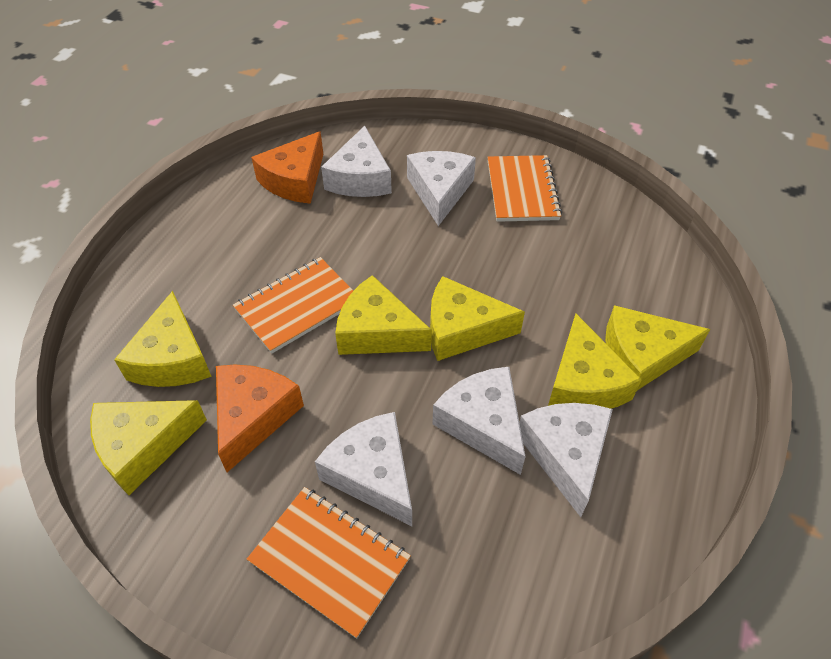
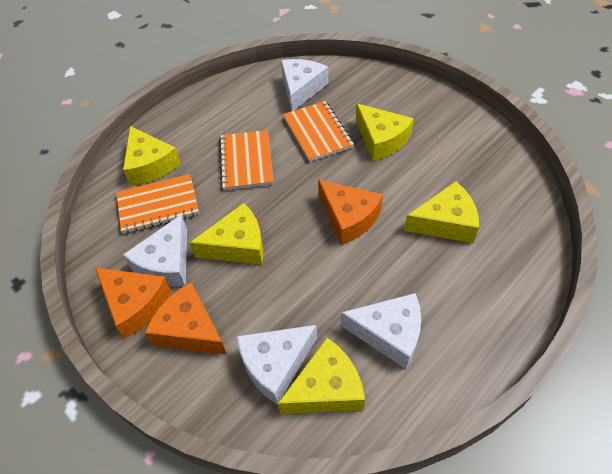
orange cheese: 2 -> 3
white cheese: 5 -> 4
yellow cheese: 6 -> 5

